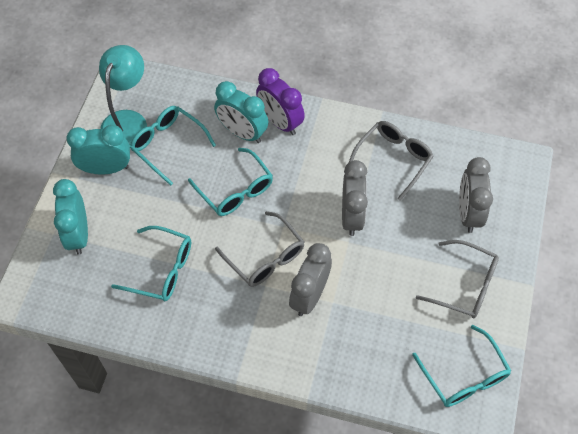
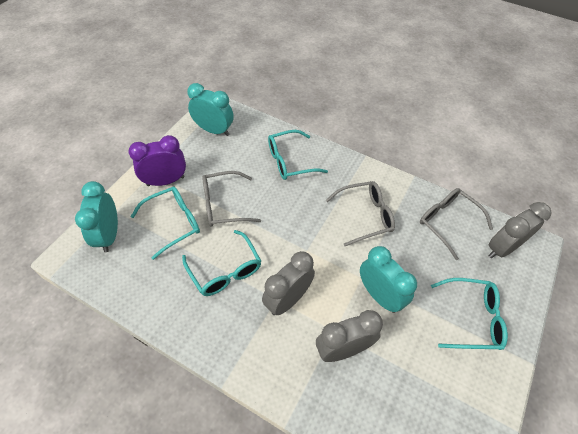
turquoise lamp: 1 -> 0

